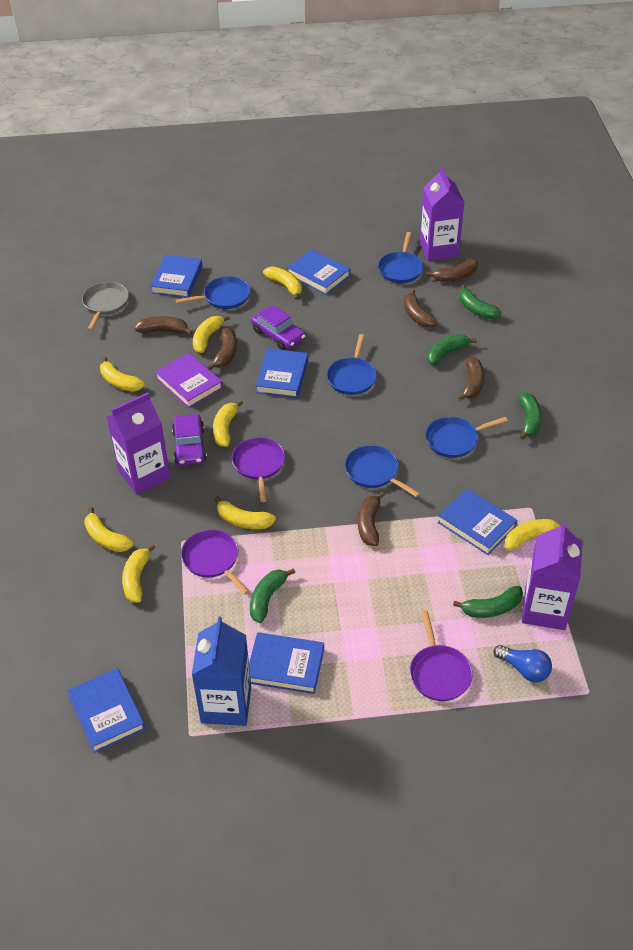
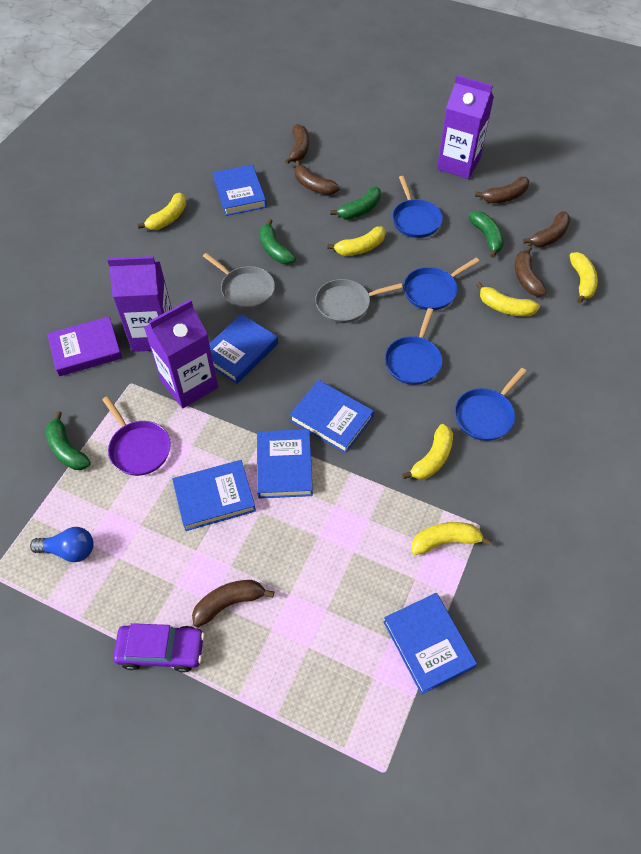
blue carton: 1 -> 0
blue pan: 5 -> 4
green banana: 5 -> 4
grey pan: 1 -> 2
purple car: 2 -> 1
purple pan: 3 -> 1
yellow banana: 8 -> 6

